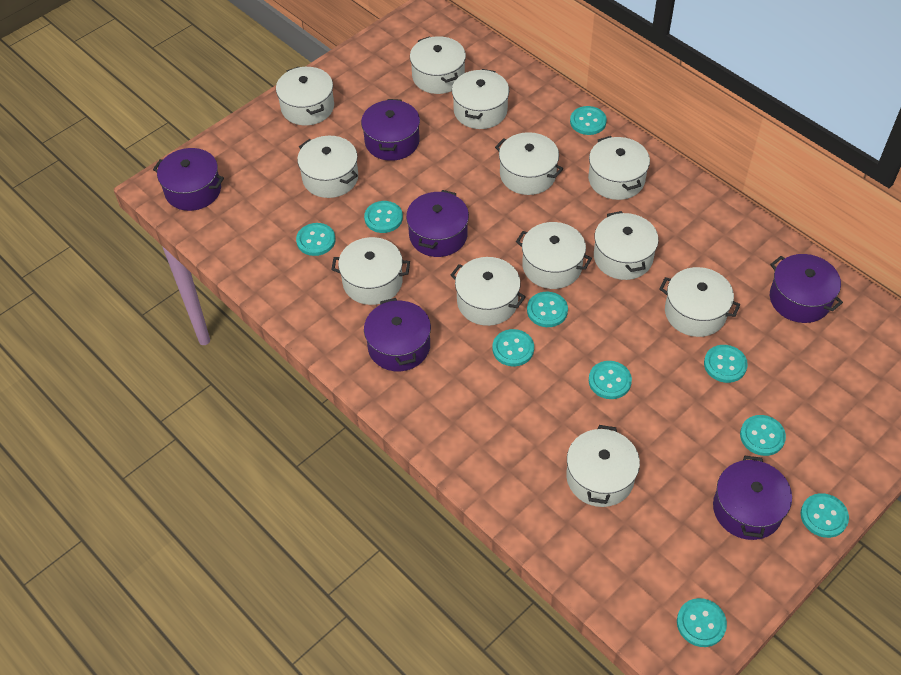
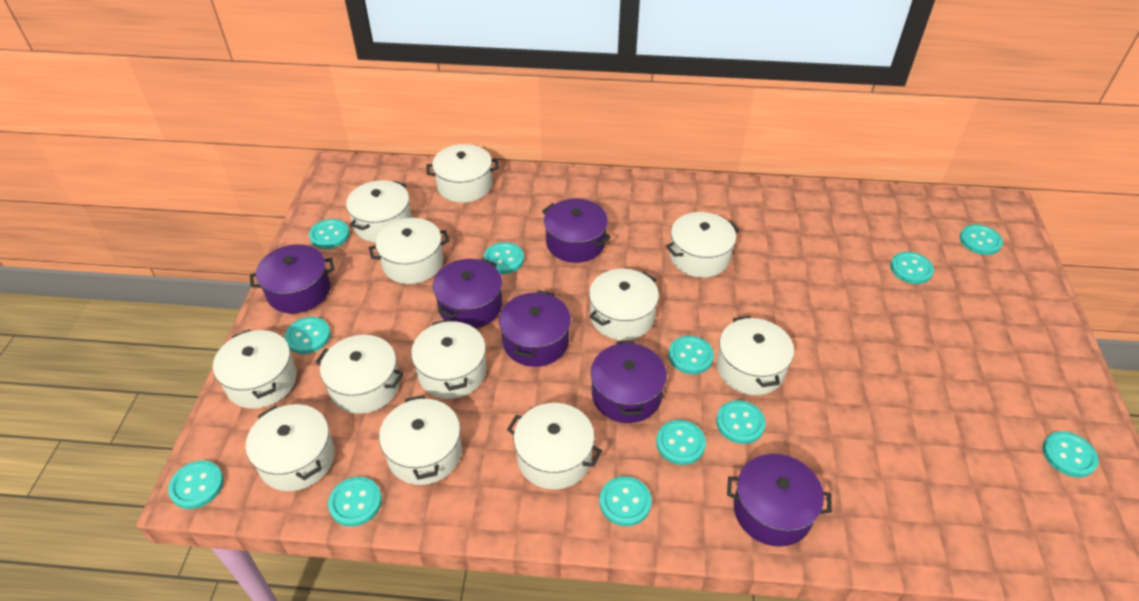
turquoise button: 10 -> 12

